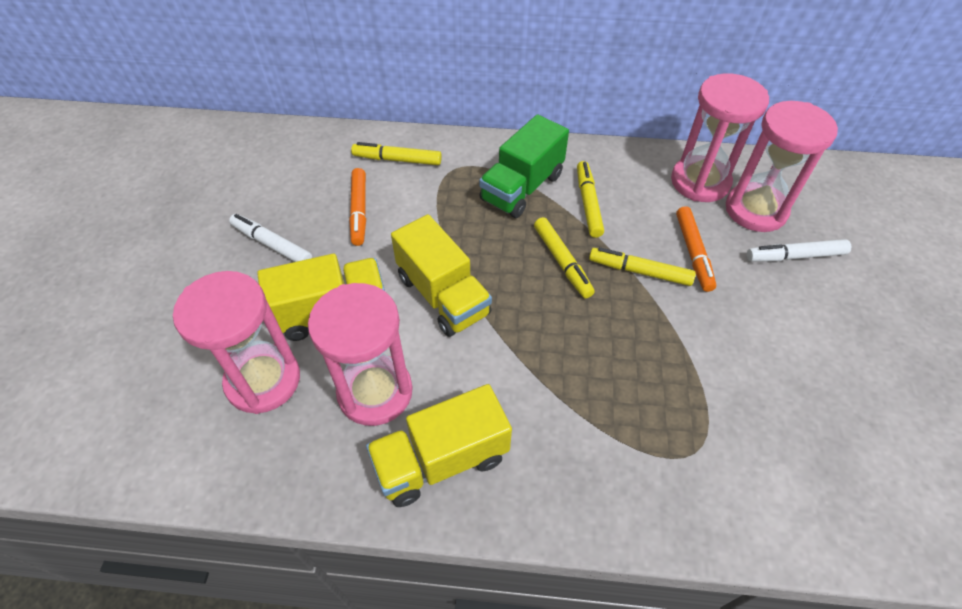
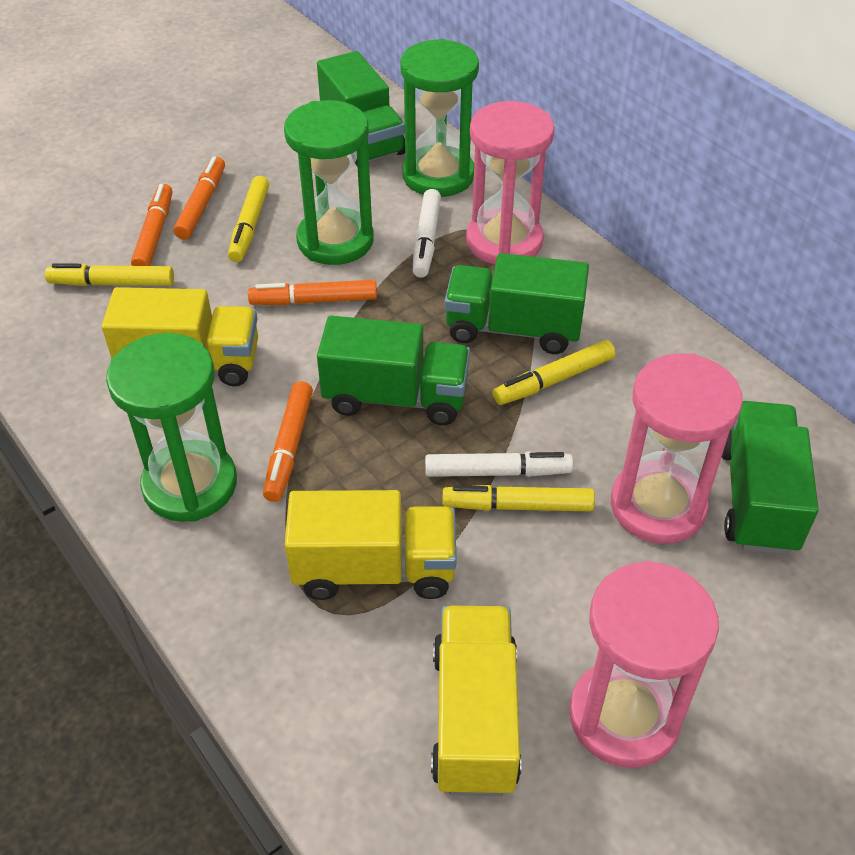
green hourglass: 0 -> 3
green truck: 1 -> 4
orange marker: 2 -> 4
pink hourglass: 4 -> 3

